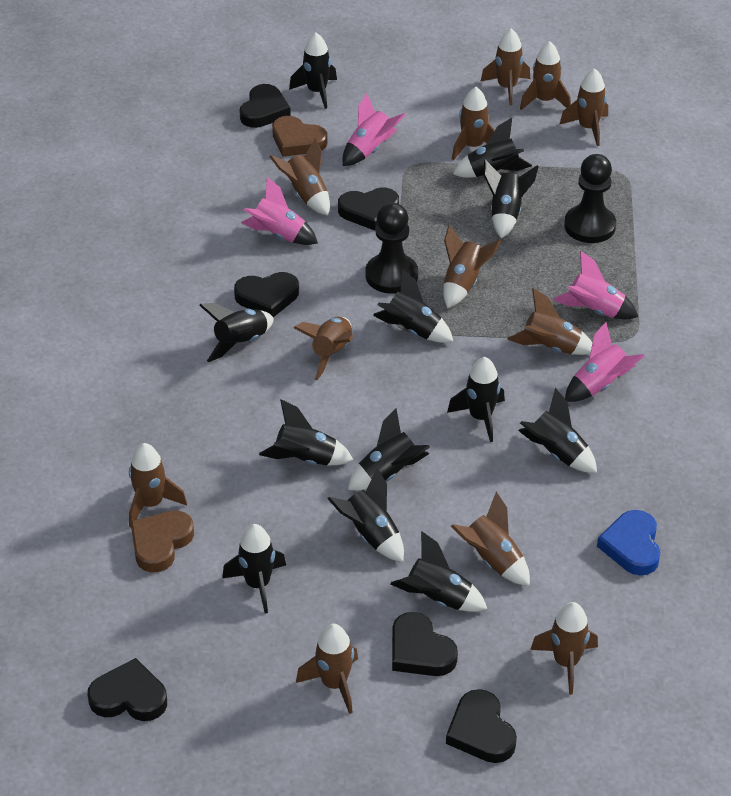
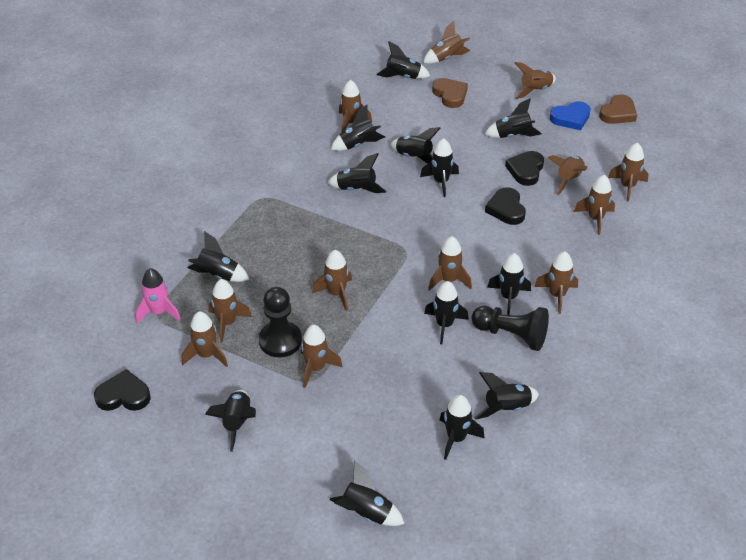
black heart: 6 -> 3
black rocket: 12 -> 13
pink rocket: 4 -> 1

